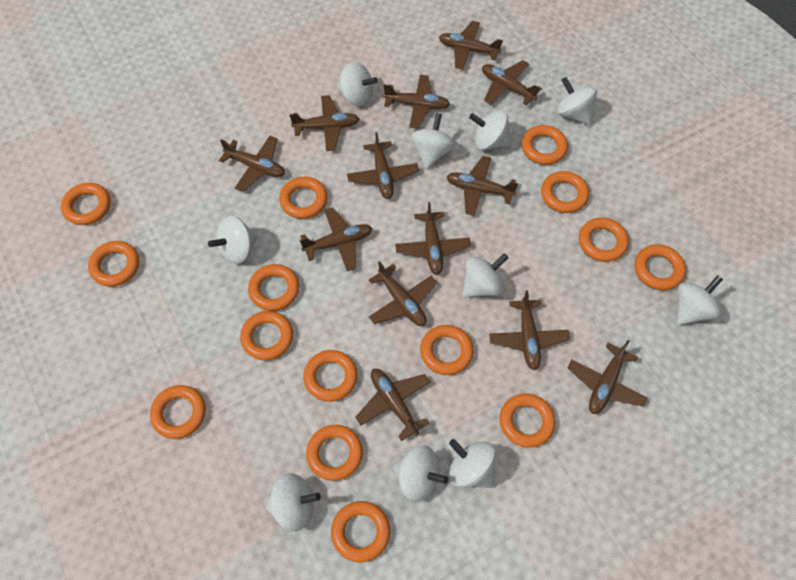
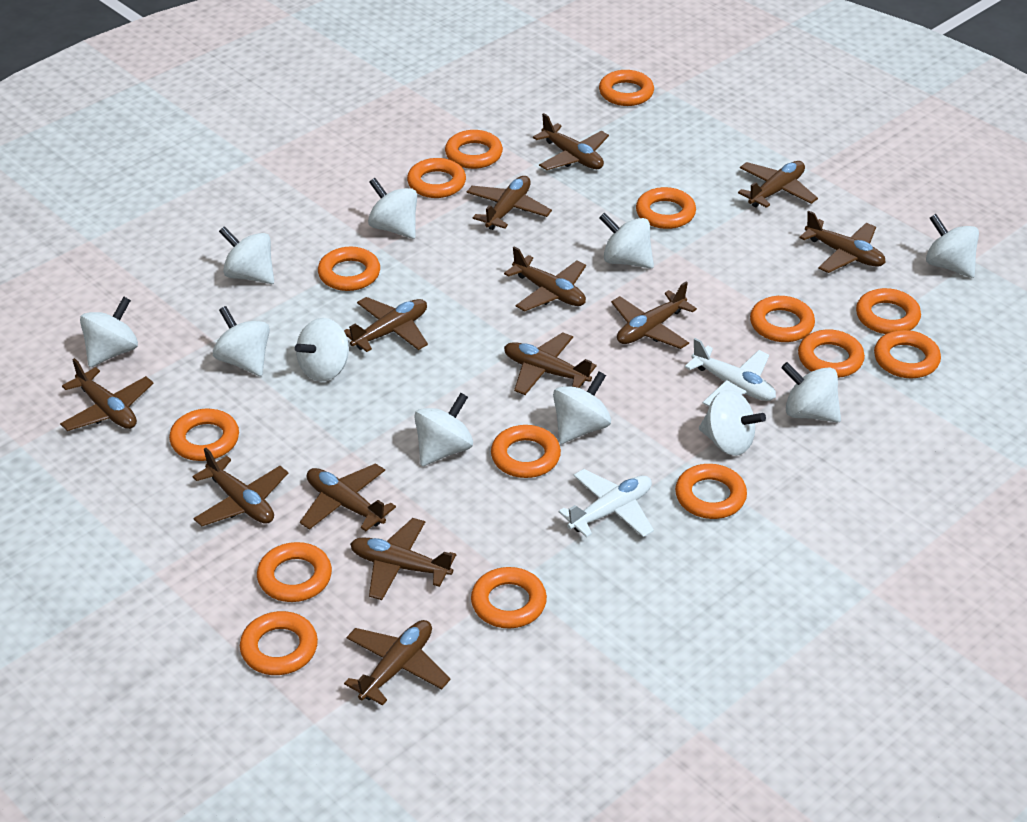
white plane: 0 -> 2
white spinning top: 10 -> 11

